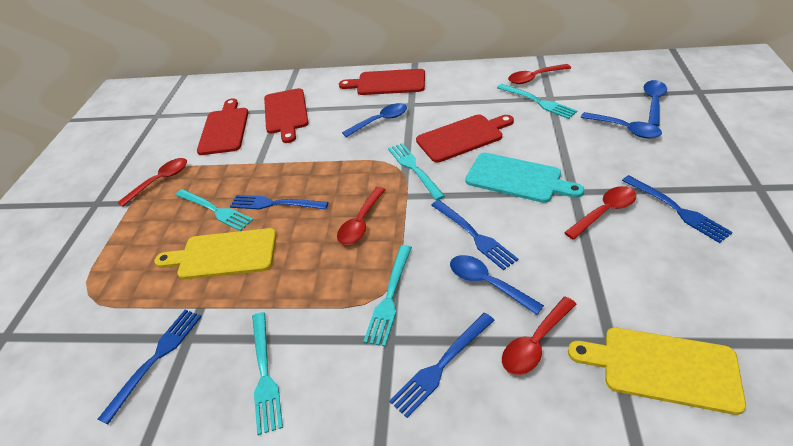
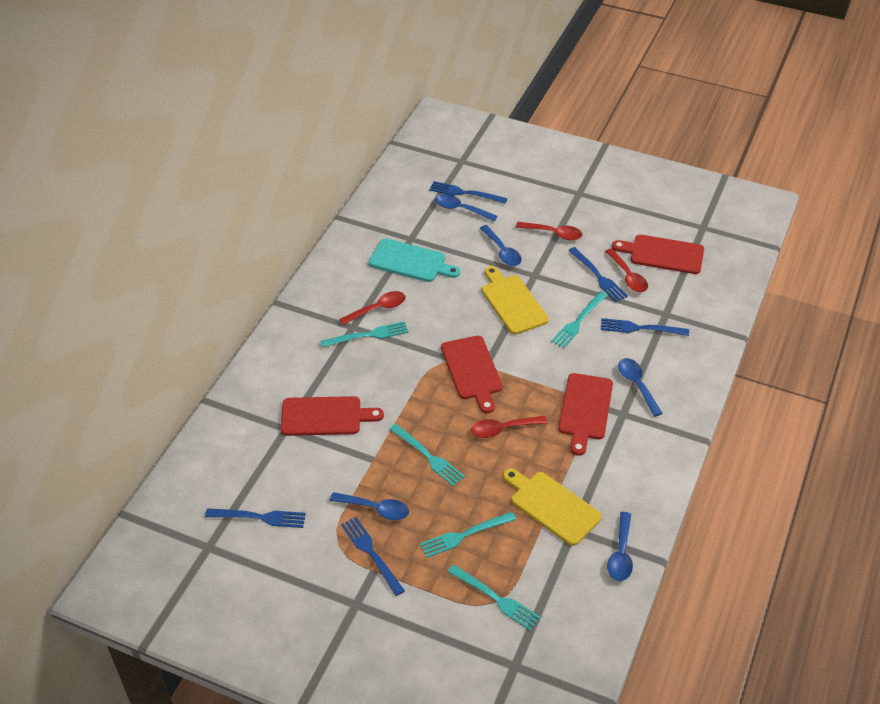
blue spoon: 4 -> 5
red spoon: 5 -> 4

